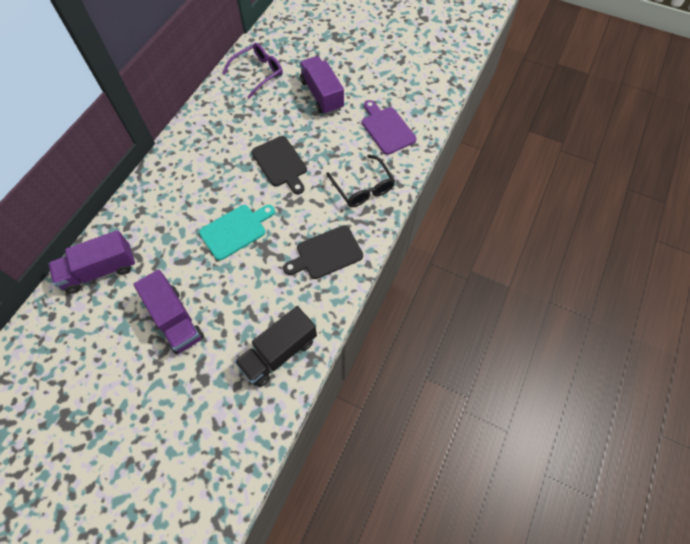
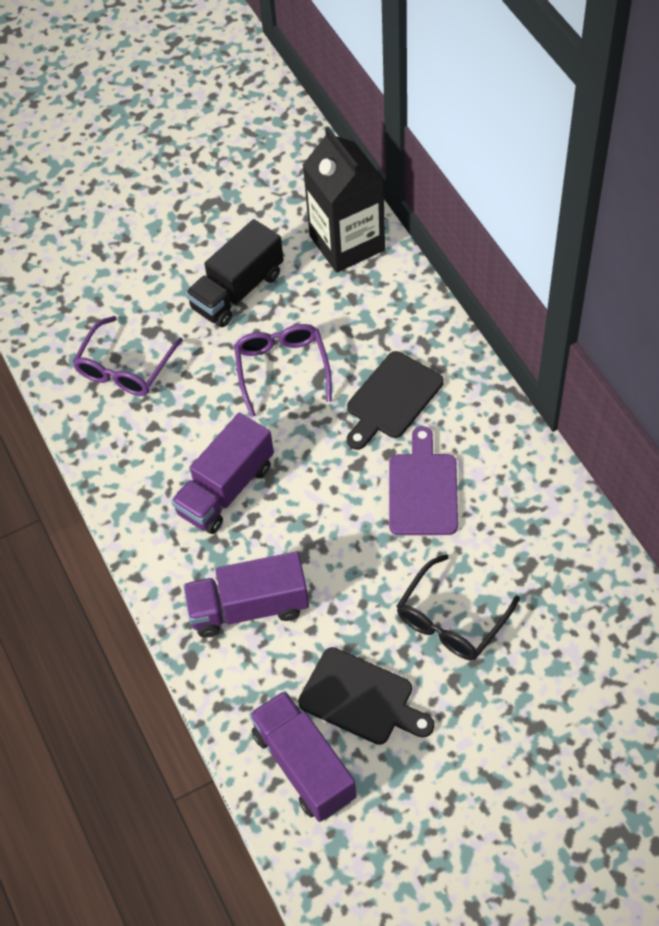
black carton: 0 -> 1
purple glasses: 1 -> 2
turquoise cutting board: 1 -> 0

